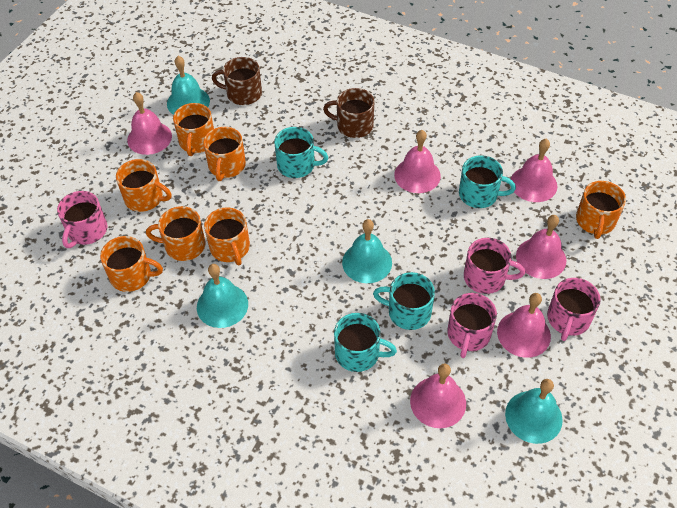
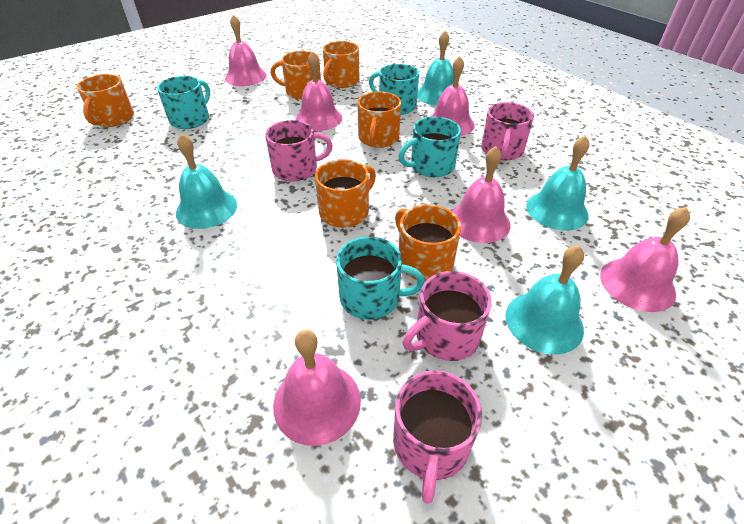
brown mug: 2 -> 0
orange mug: 7 -> 6

